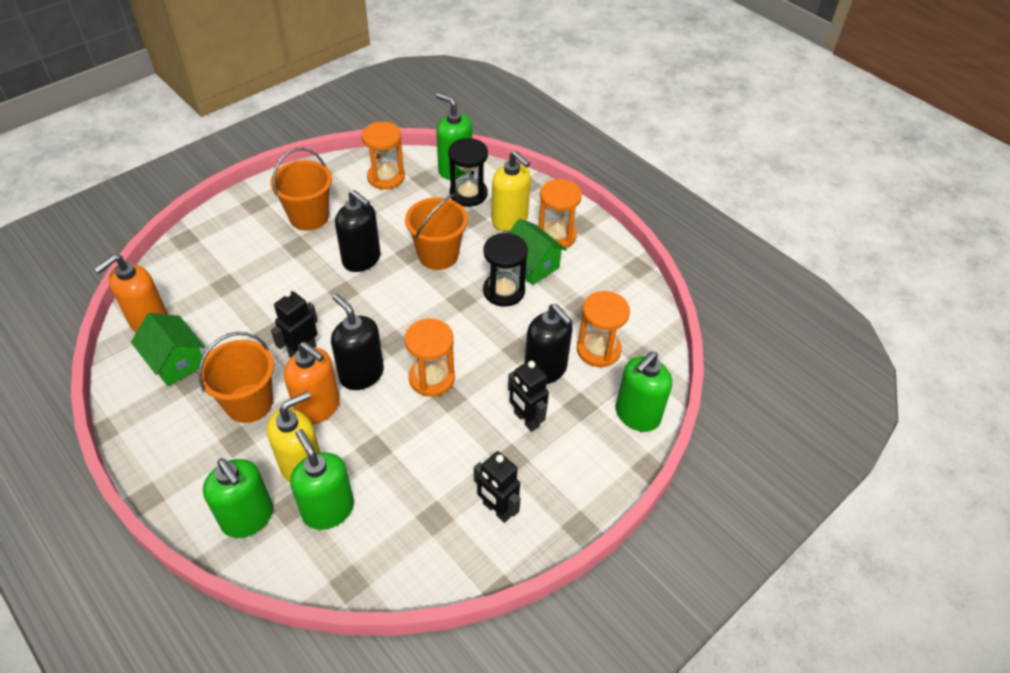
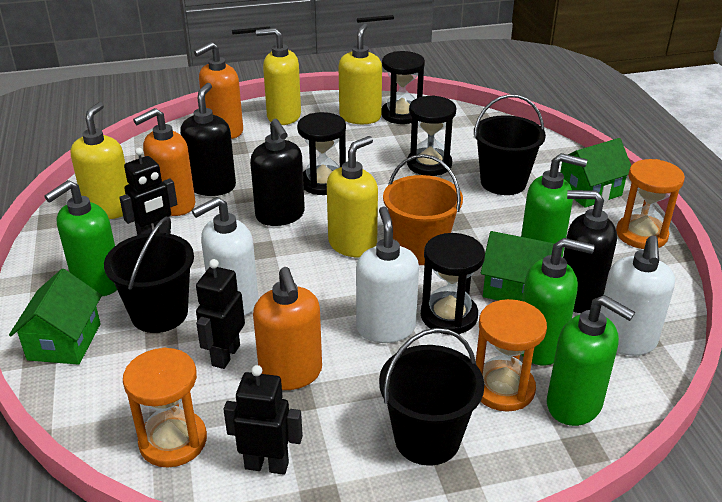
black bucket: 0 -> 3
black hourglass: 2 -> 4
green house: 2 -> 3
orange bucket: 3 -> 1
orange hourglass: 4 -> 3
orange soap dispenser: 2 -> 3
white soap dispenser: 0 -> 3
yellow soap dispenser: 2 -> 4

